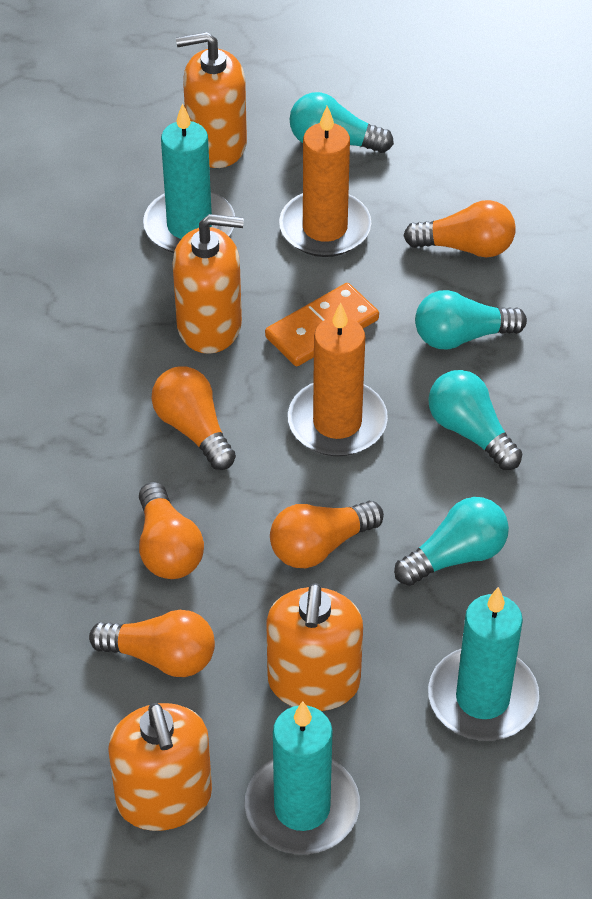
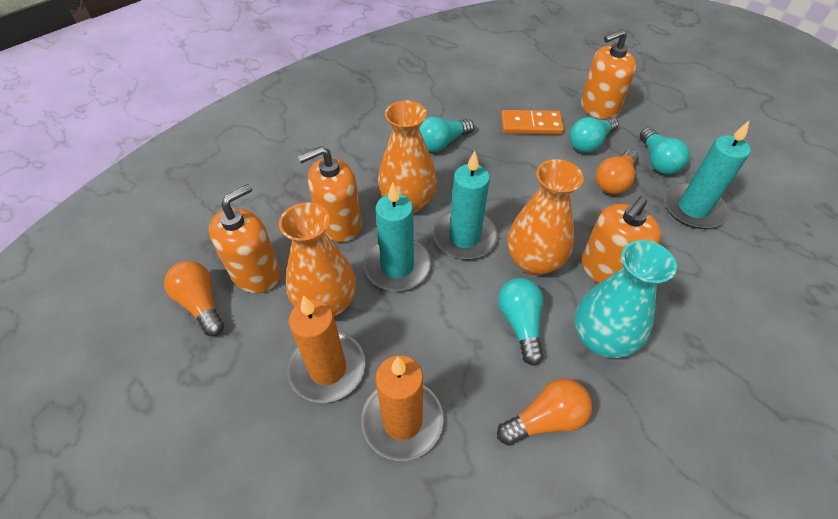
orange light bulb: 5 -> 3
orange vase: 0 -> 3
turquoise vase: 0 -> 1

